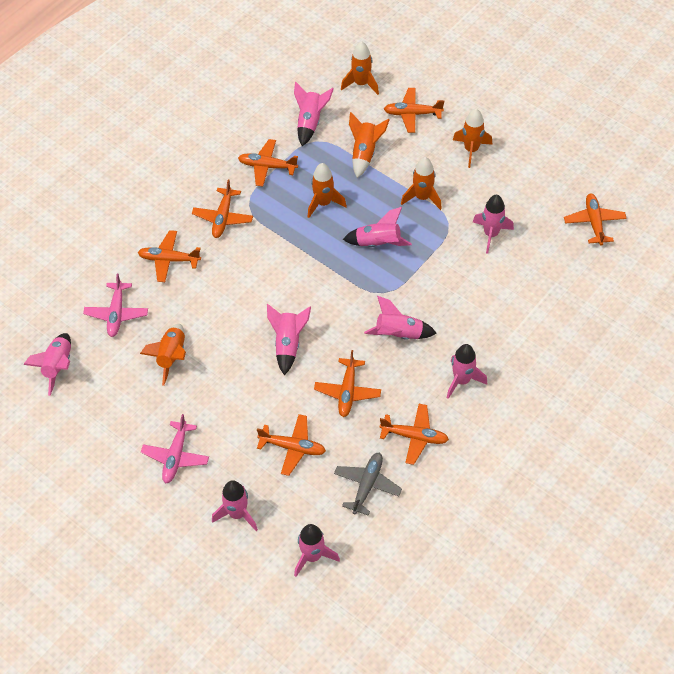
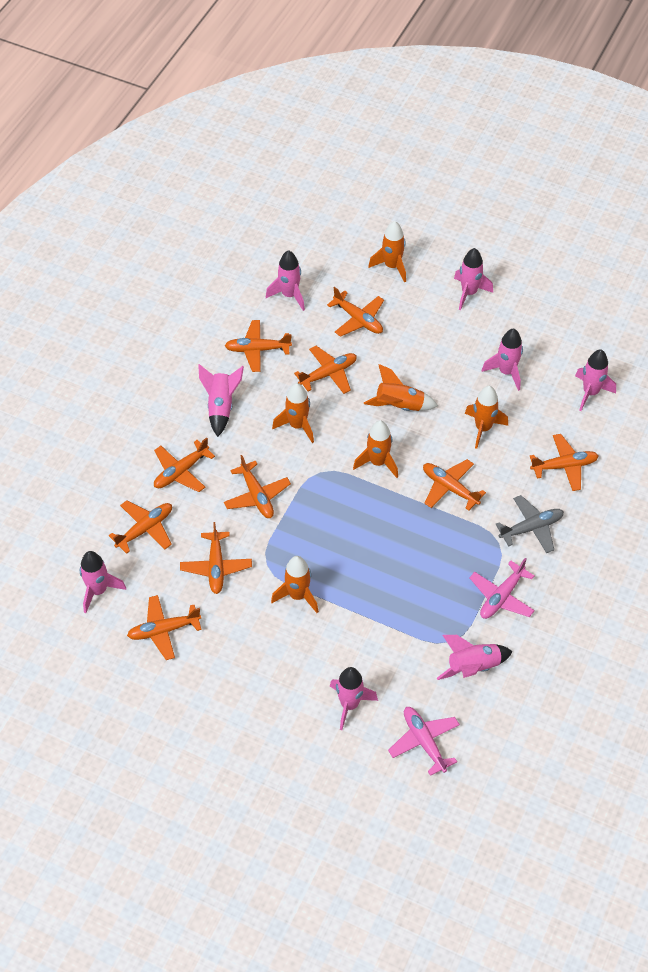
orange plane: 8 -> 10
pink rocket: 9 -> 8

